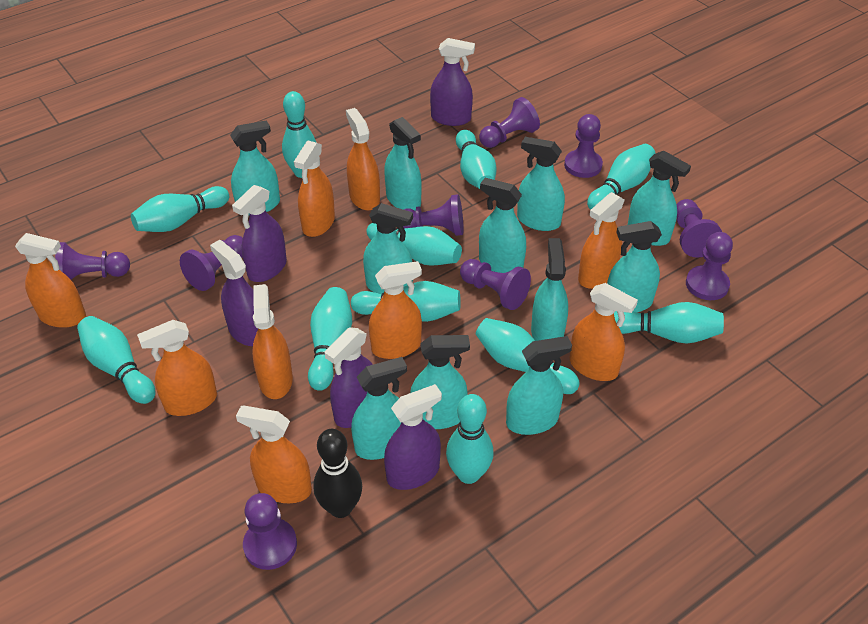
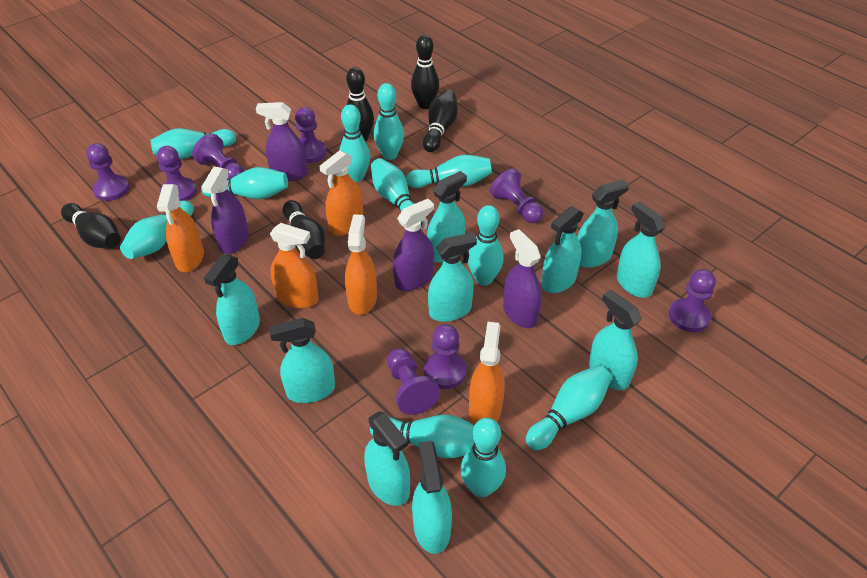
black bowling pin: 1 -> 5
orange spray bottle: 9 -> 5
purple pawn: 9 -> 8
purple spray bottle: 5 -> 4
turquoise spray bottle: 11 -> 10

